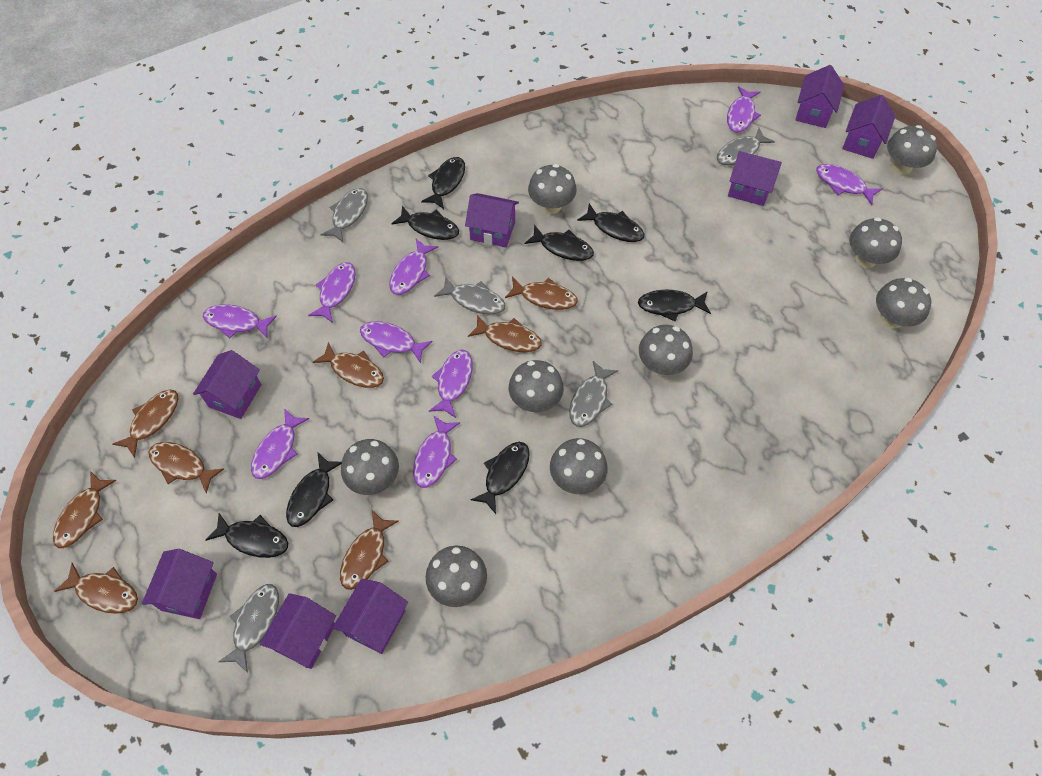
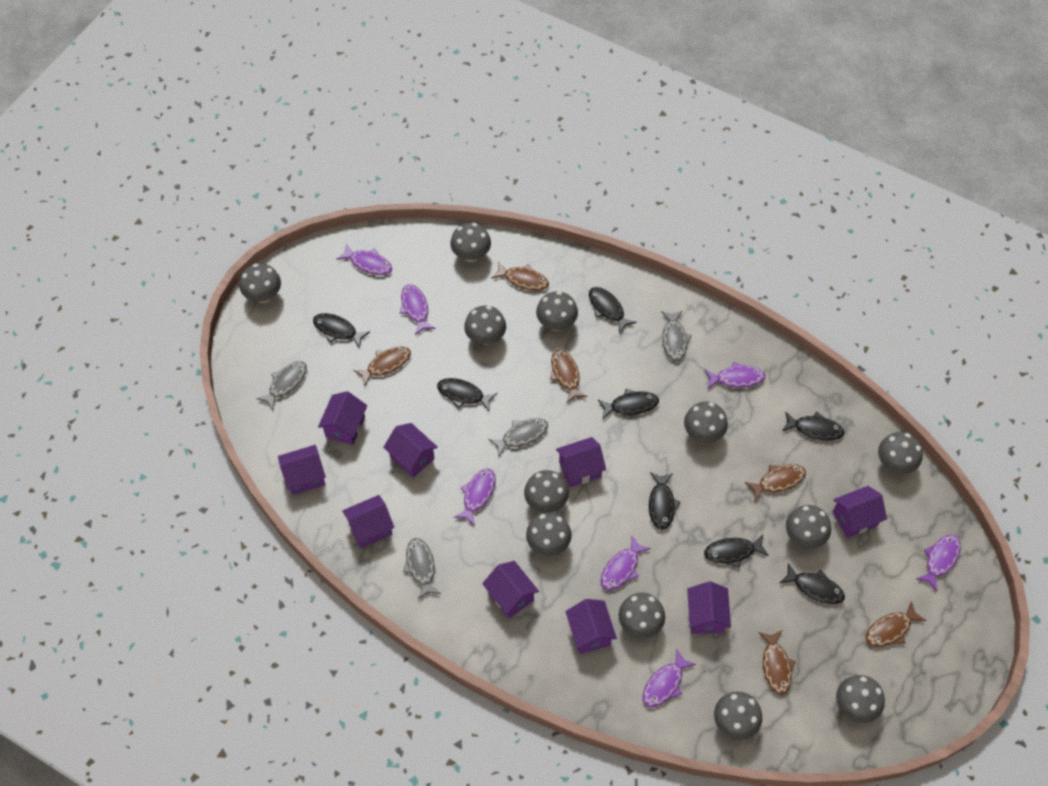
brown fish: 8 -> 6
grey fish: 5 -> 4
grey mushroom: 9 -> 12
purple fish: 9 -> 7
purple house: 8 -> 9

